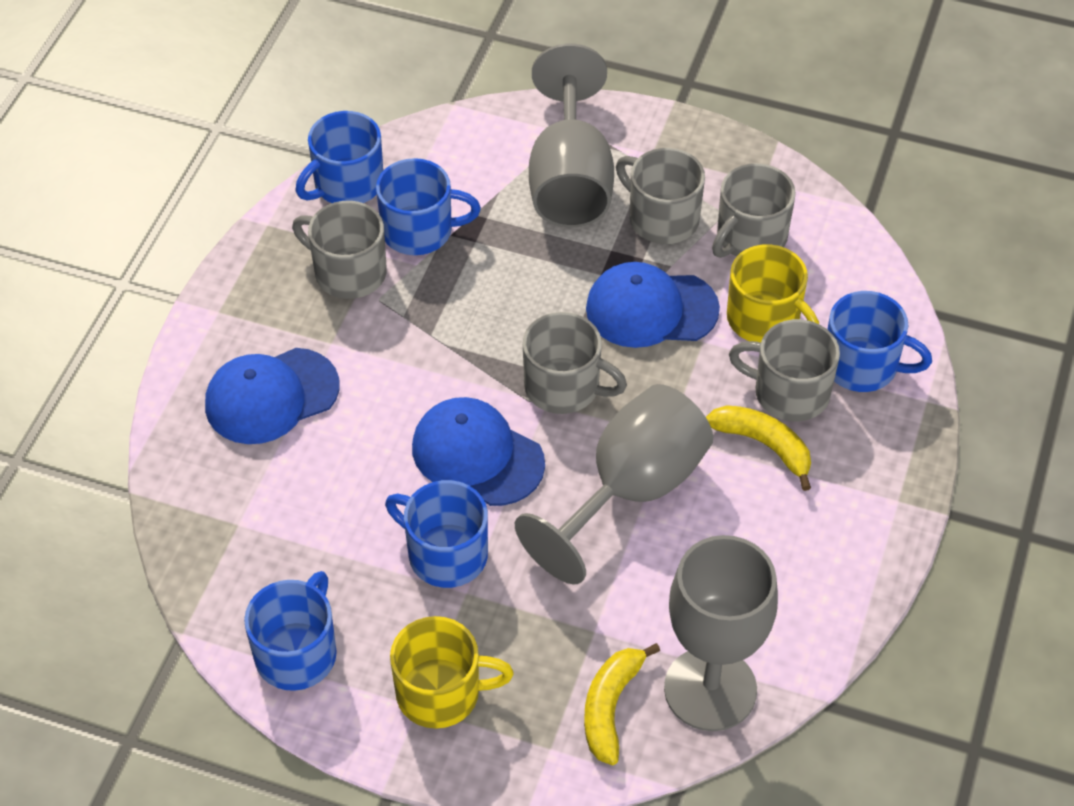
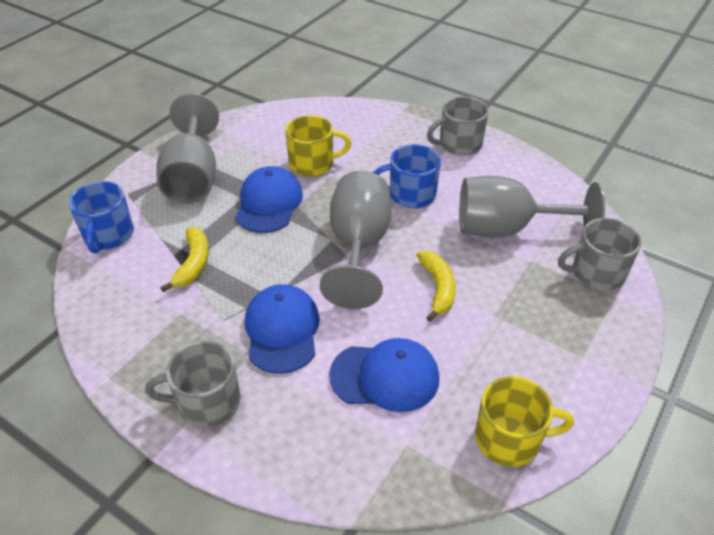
blue mug: 5 -> 2
grey mug: 5 -> 3

